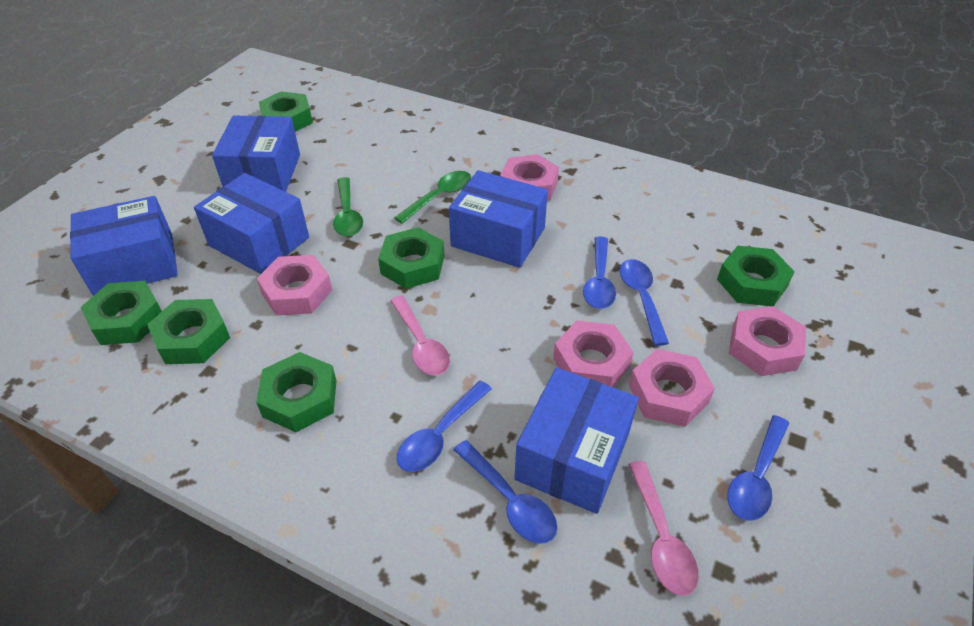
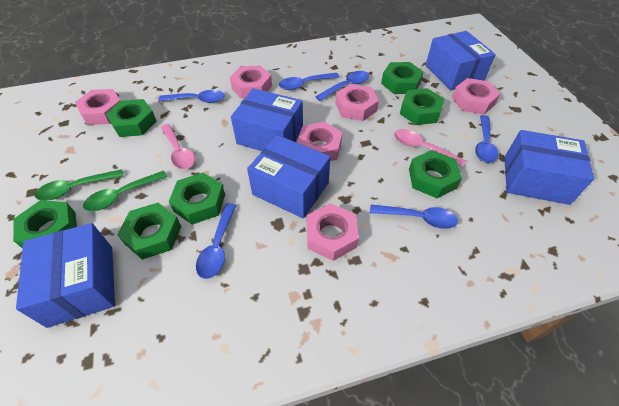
blue spoon: 5 -> 6
green nut: 6 -> 7
pink nut: 5 -> 6

